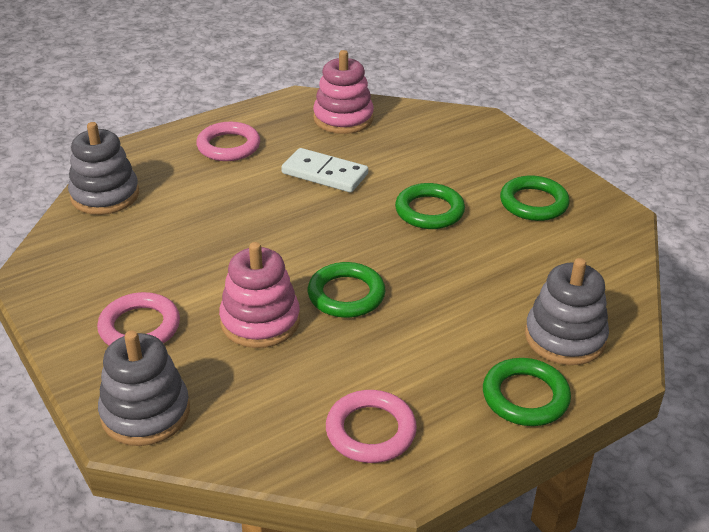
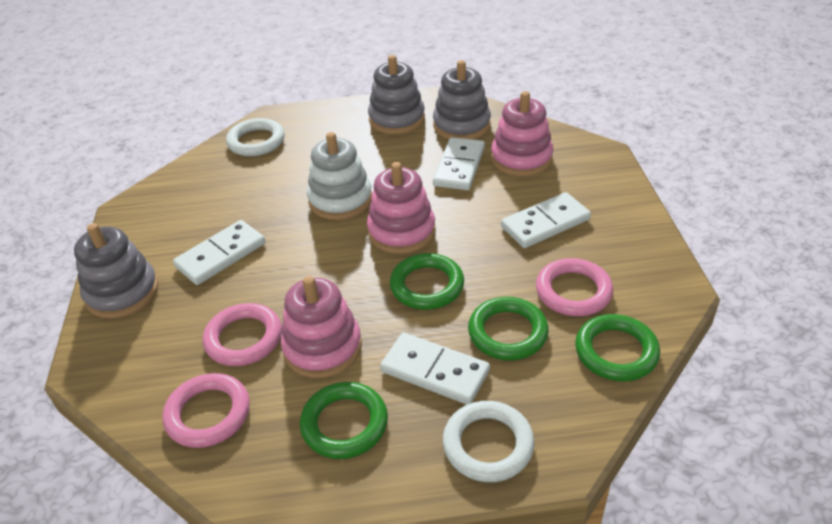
pink stacking toy: 2 -> 3
white domino: 1 -> 4
white ring: 0 -> 2
white stacking toy: 0 -> 1

